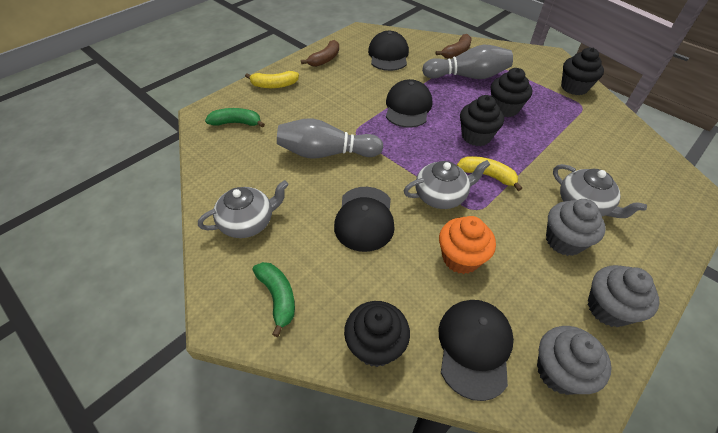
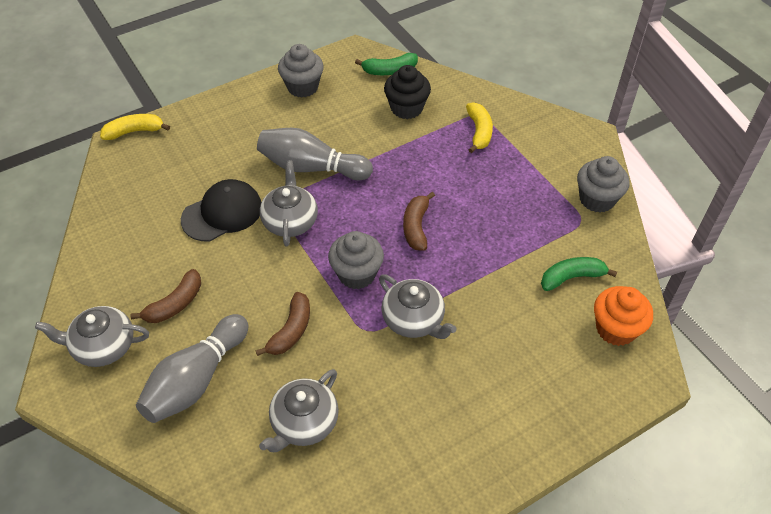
black cap: 4 -> 1
black cupcake: 4 -> 1
brown banana: 2 -> 3
grey teapot: 3 -> 4

